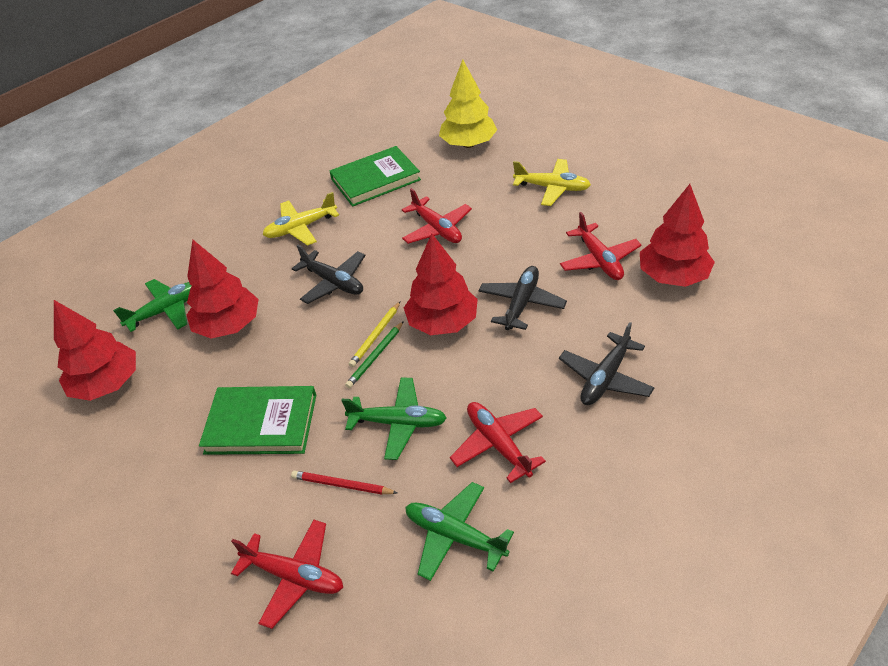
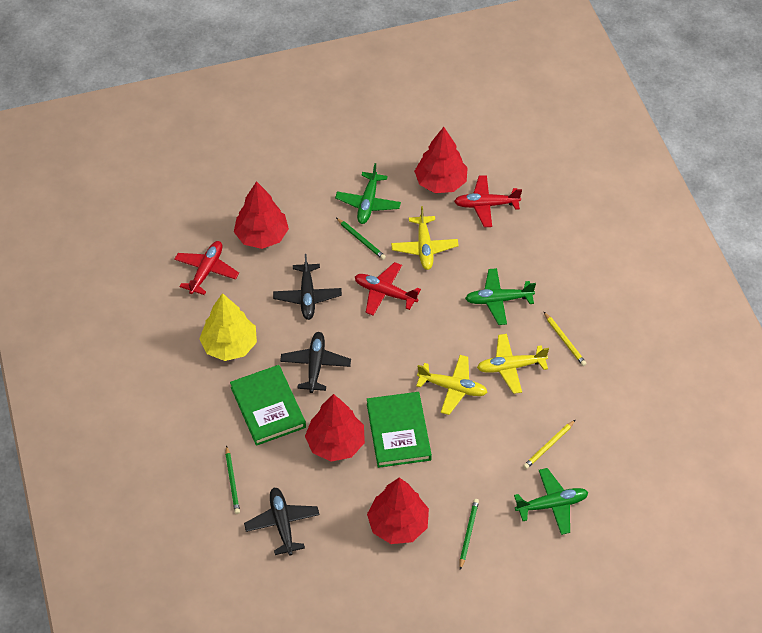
green pencil: 1 -> 3
red pencil: 1 -> 0
red plane: 4 -> 3
yellow pencil: 1 -> 2
yellow plane: 2 -> 3

